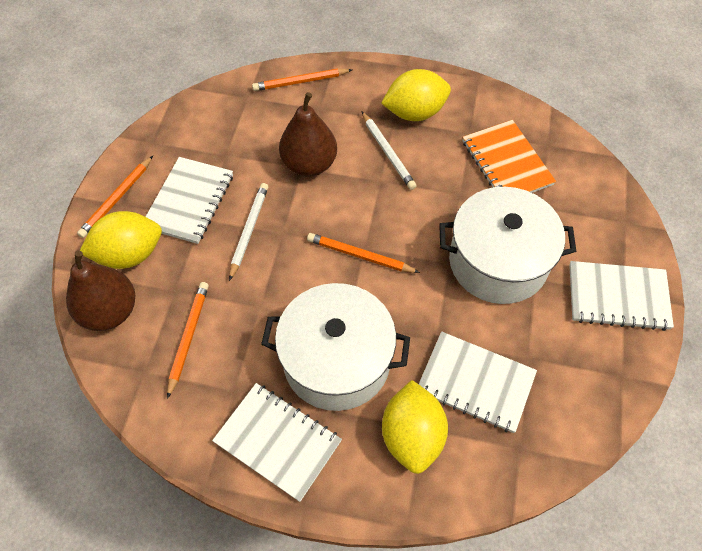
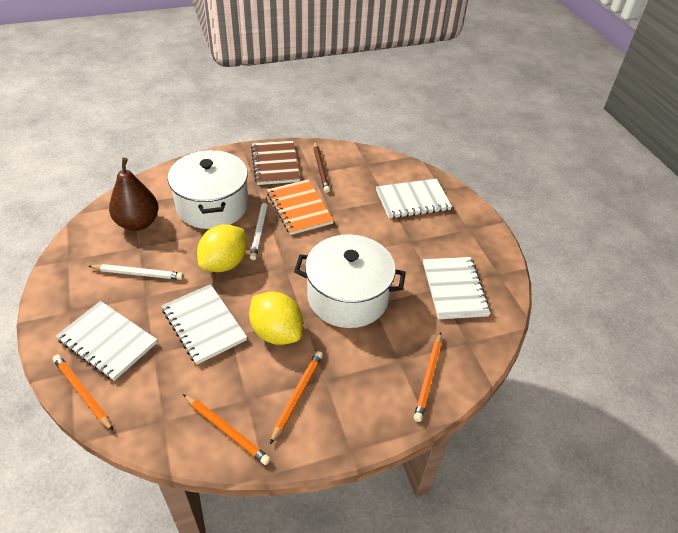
brown notebook: 0 -> 1
brown pear: 2 -> 1
brown pencil: 0 -> 1
yellow lemon: 3 -> 2

